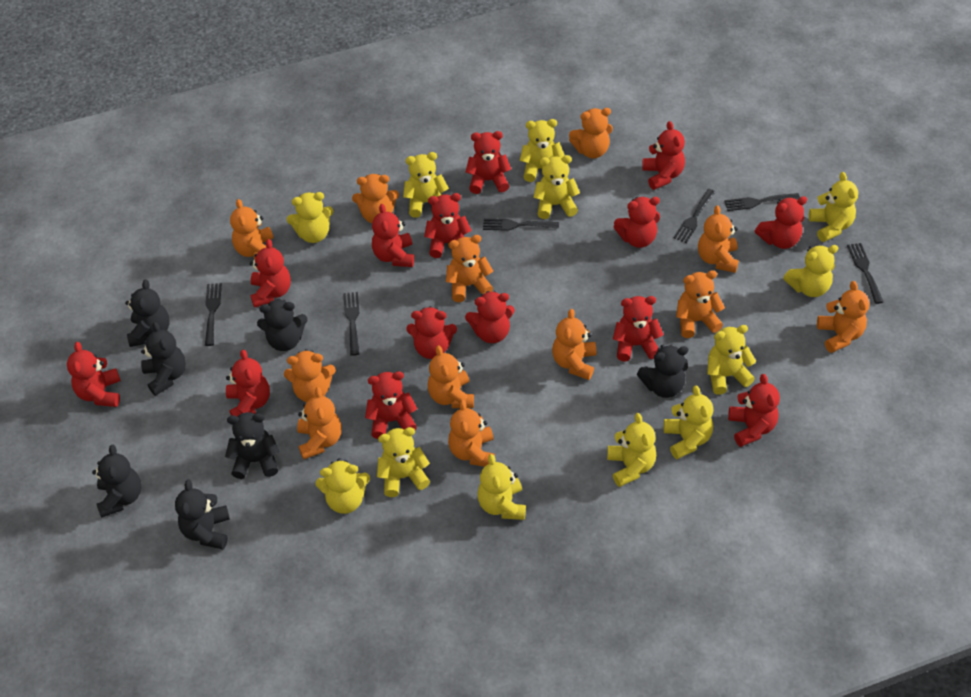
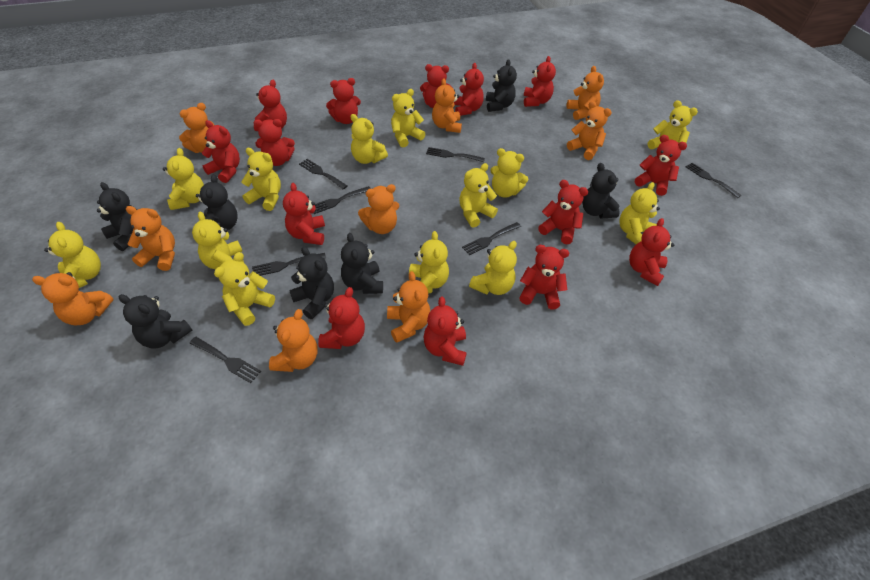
black fork: 6 -> 7
orange teddy bear: 12 -> 9
yellow teddy bear: 12 -> 13

